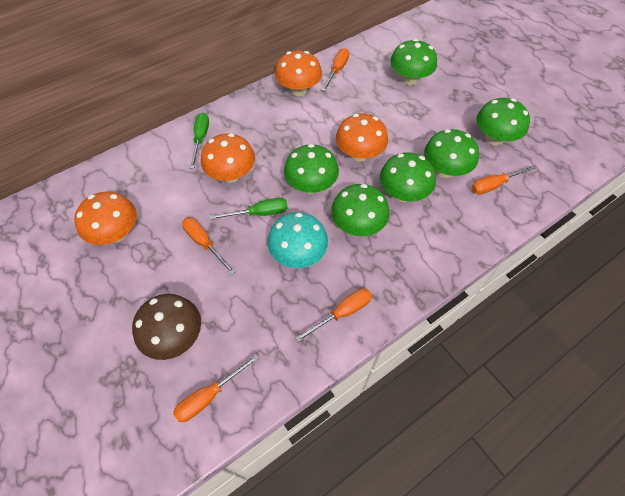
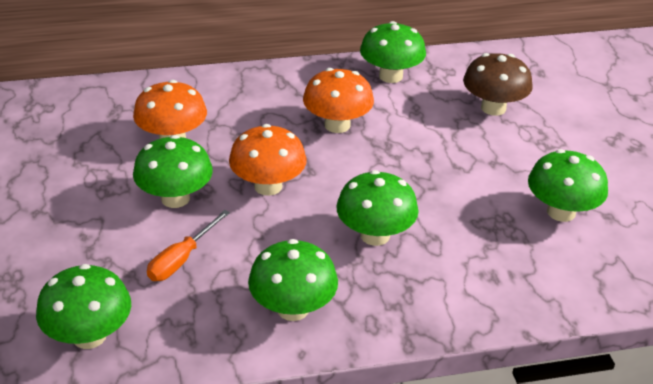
green screwdriver: 2 -> 0
orange mushroom: 4 -> 3
orange screwdriver: 5 -> 1
turquoise mushroom: 1 -> 0

